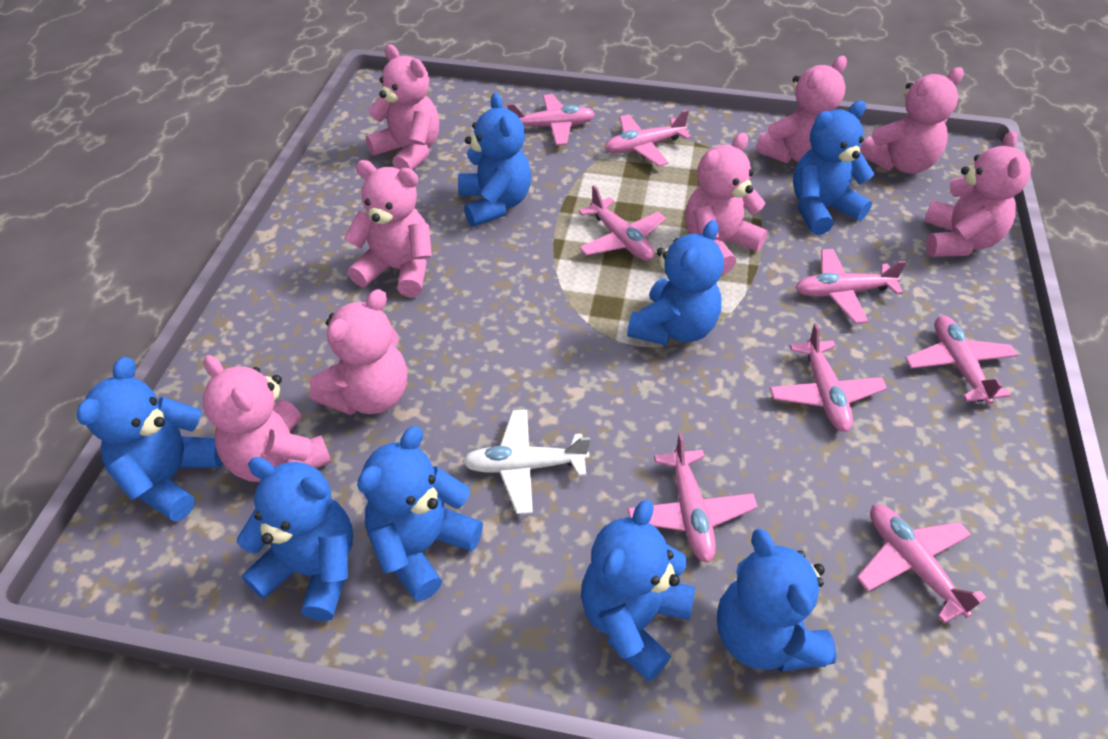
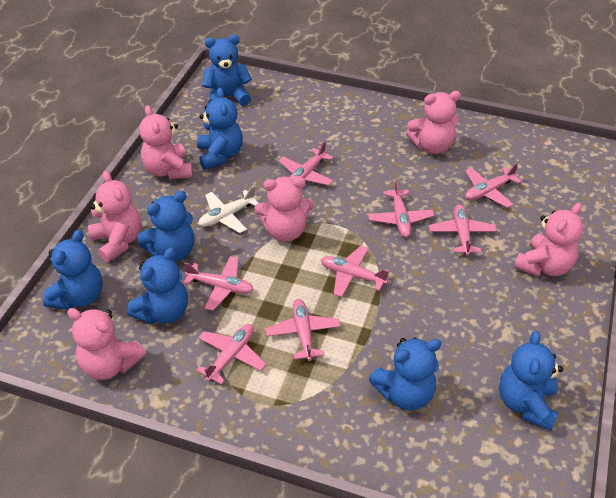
blue teddy bear: 8 -> 7
pink teddy bear: 8 -> 6

